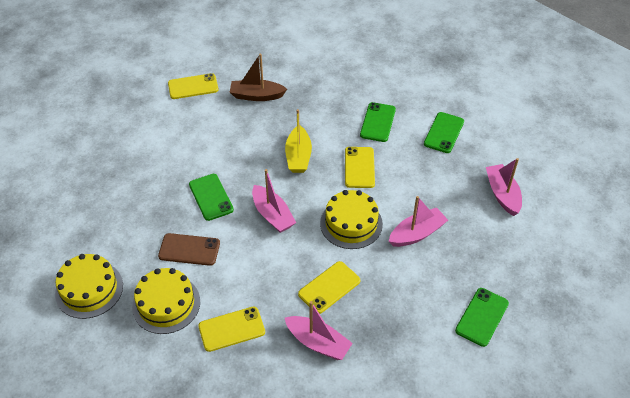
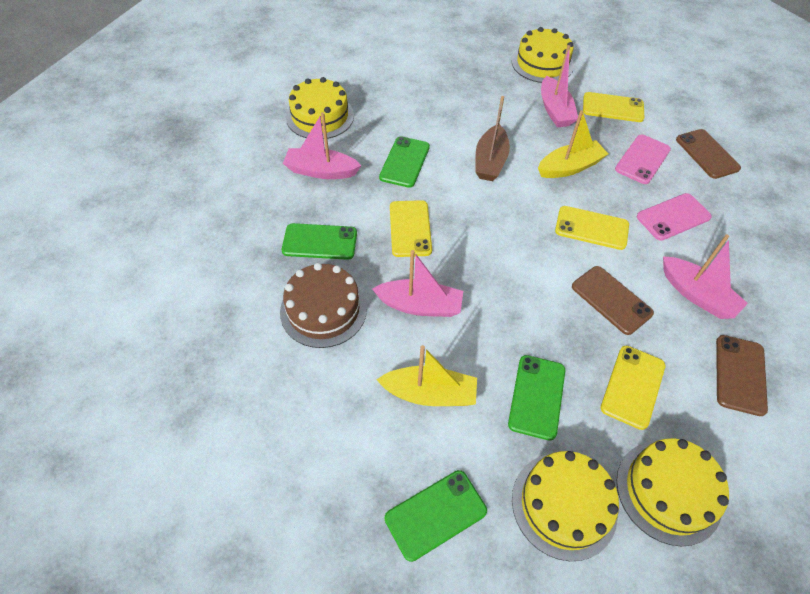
brown cake: 0 -> 1
brown phone: 1 -> 3
pink phone: 0 -> 2
yellow boat: 1 -> 2
yellow cake: 3 -> 4

